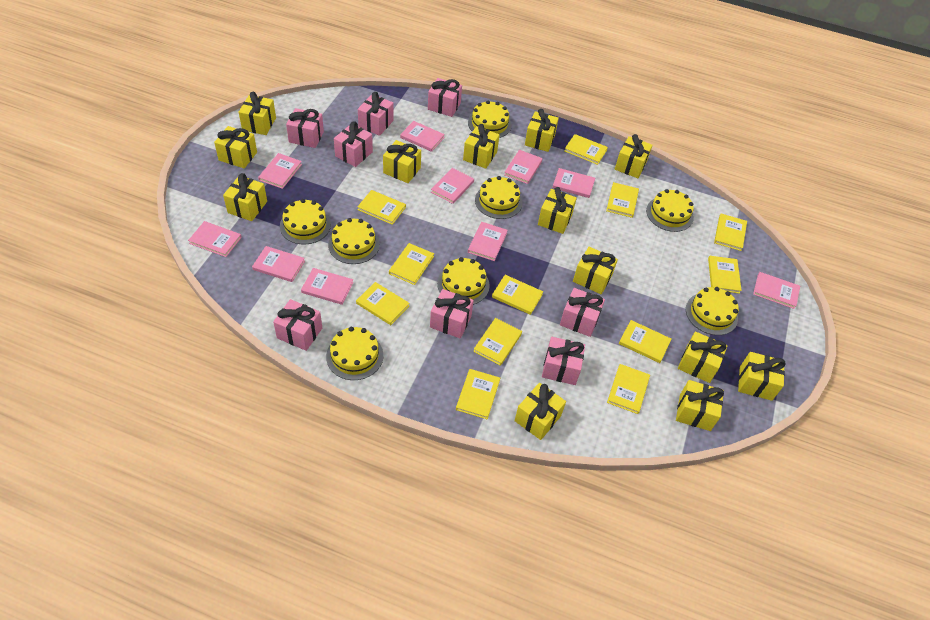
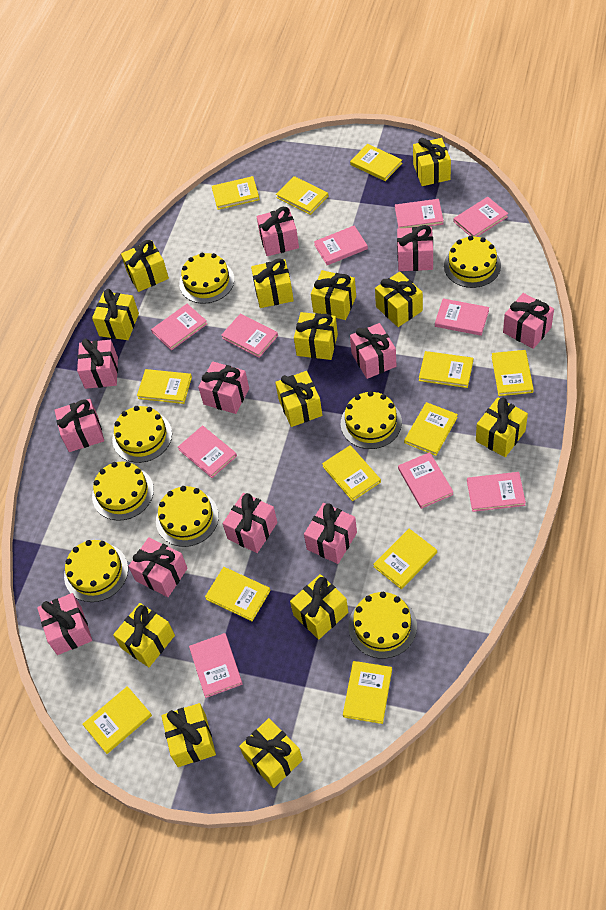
pink gift: 8 -> 11

